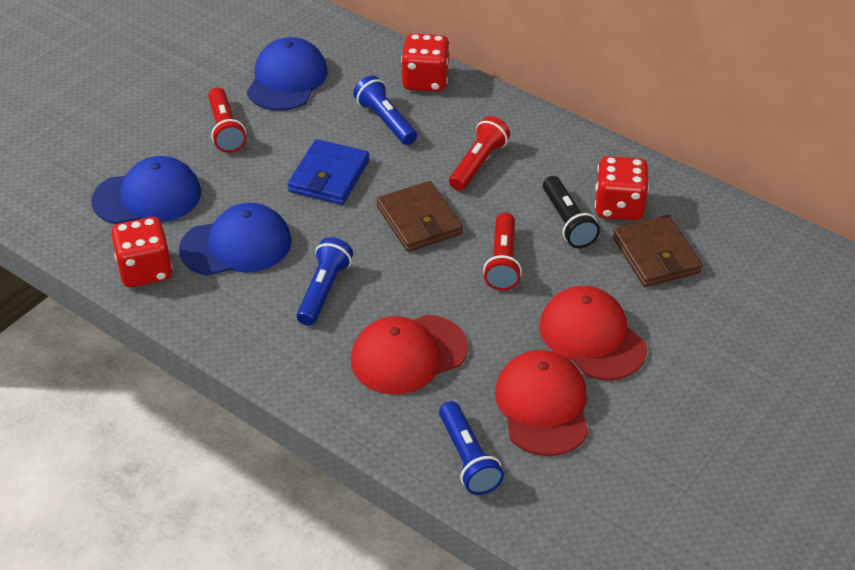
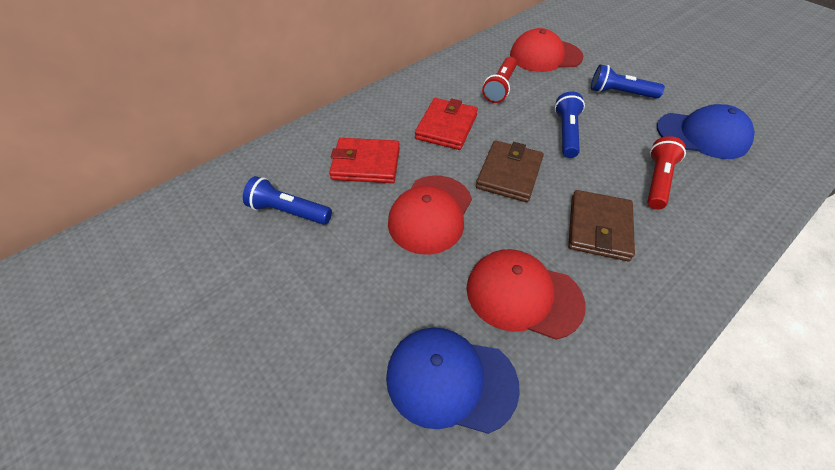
black flashlight: 1 -> 0
blue cap: 3 -> 2
blue wallet: 1 -> 0
red dice: 3 -> 0
red flashlight: 3 -> 2
red wallet: 0 -> 2

